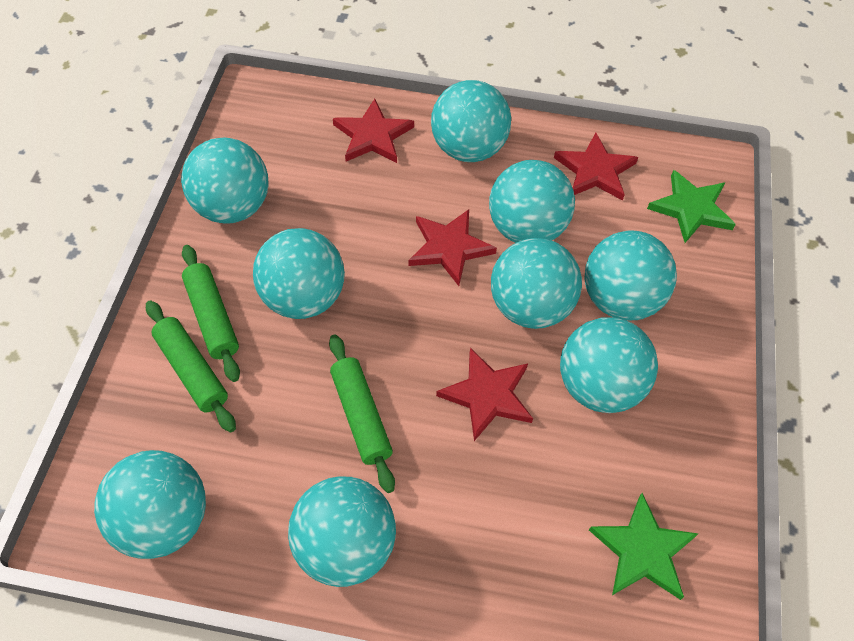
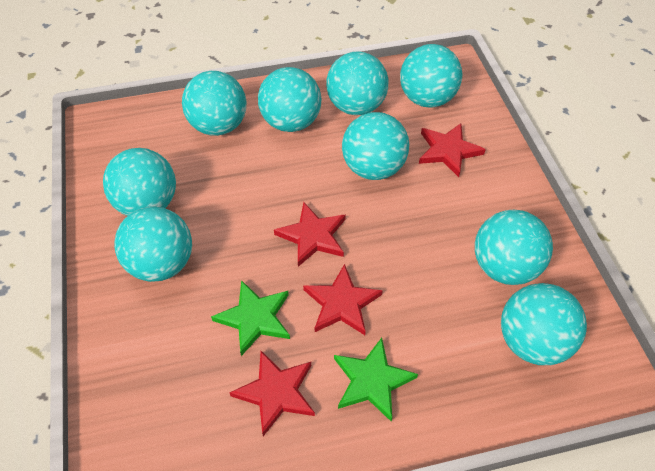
green rolling pin: 3 -> 0

